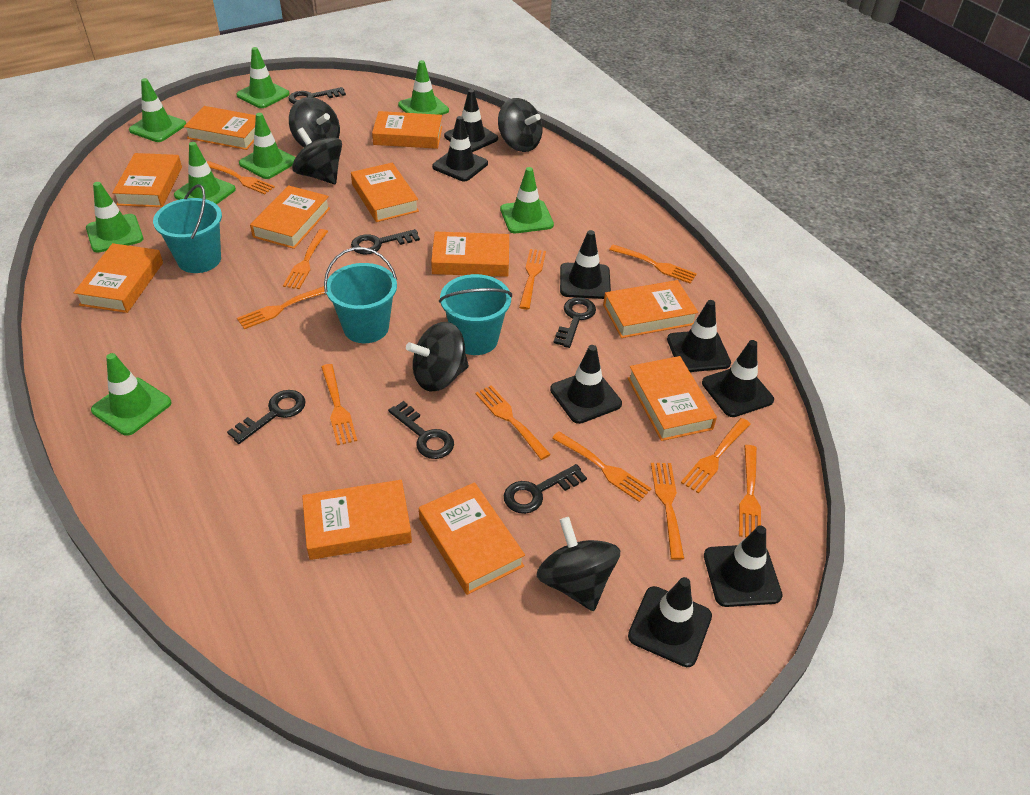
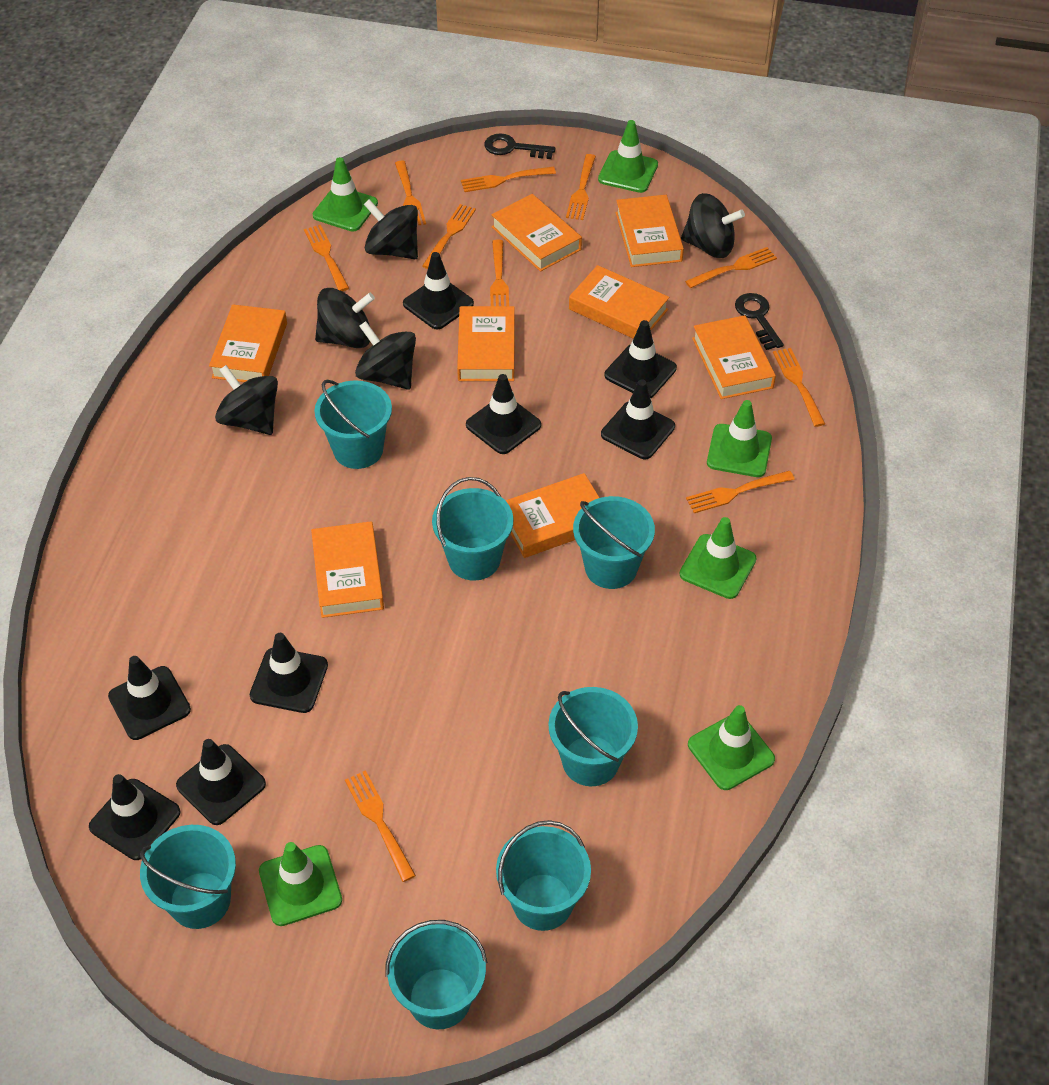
black key: 6 -> 2
green traffic cone: 8 -> 6
orange book: 11 -> 8
orange fork: 11 -> 10
turquoise bucket: 3 -> 7

